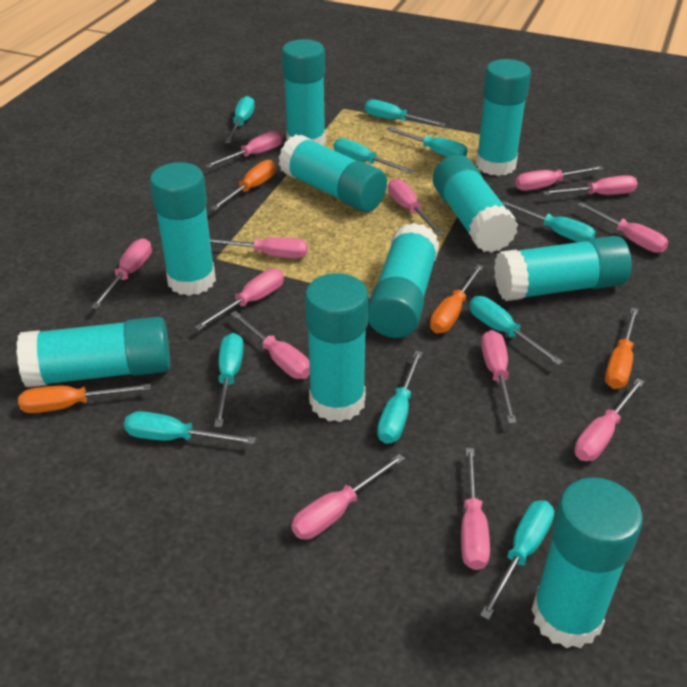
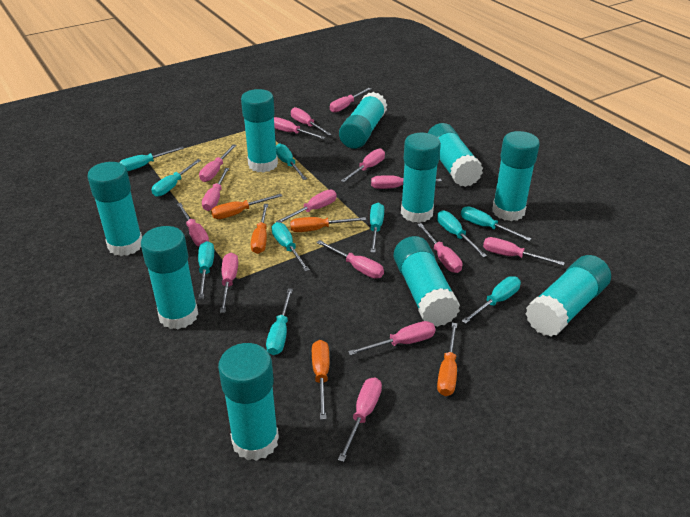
orange screwdriver: 4 -> 5
pink screwdriver: 13 -> 15

